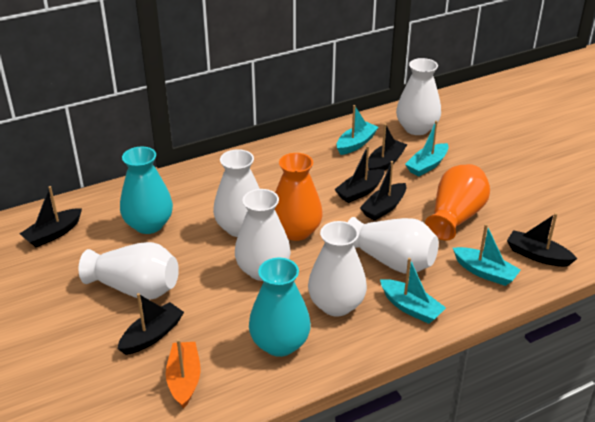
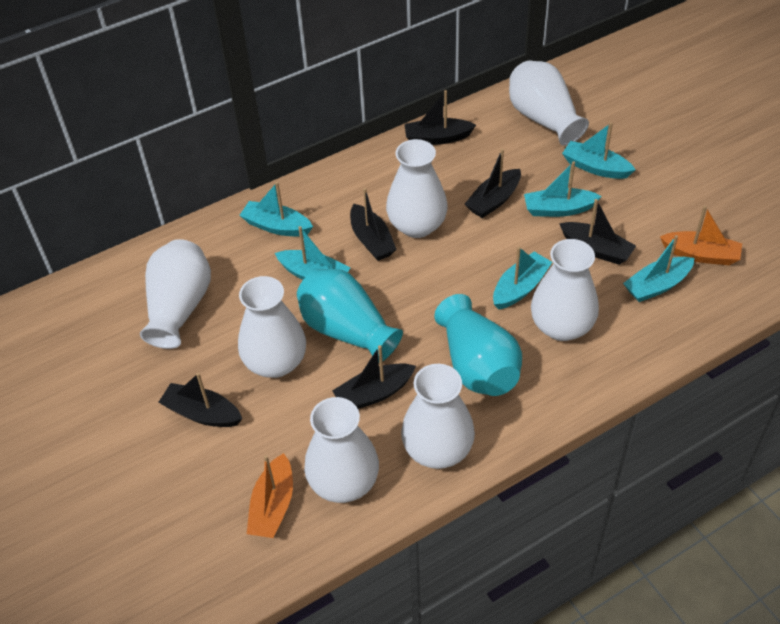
orange boat: 1 -> 2
orange vase: 2 -> 0
turquoise boat: 4 -> 6
white vase: 6 -> 7

